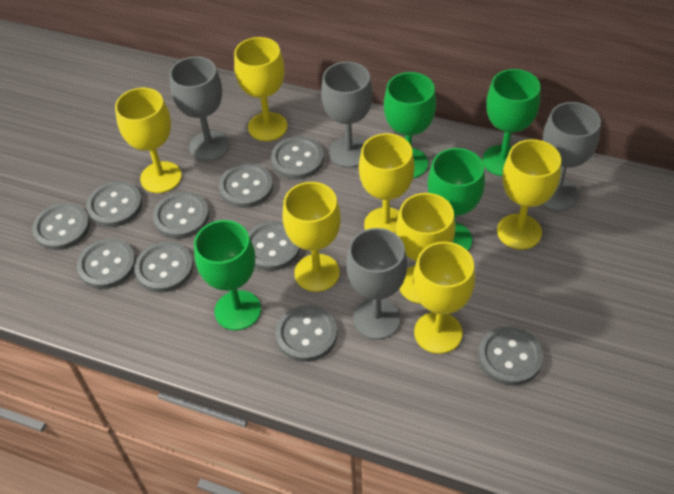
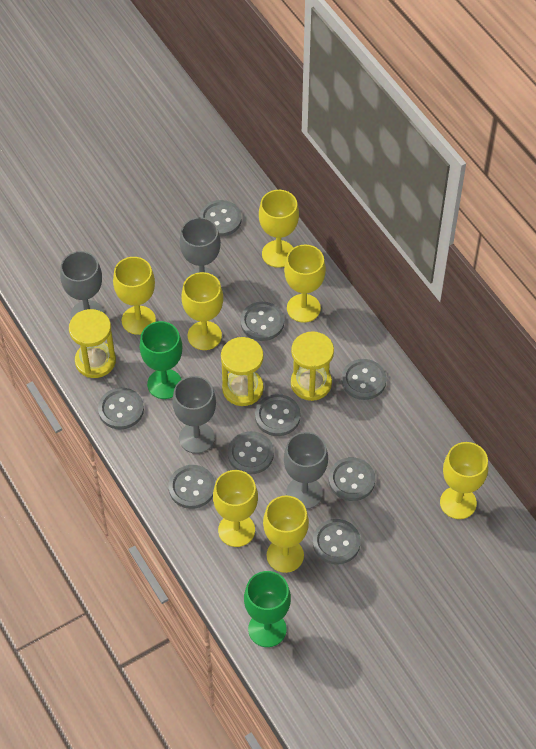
green goblet: 4 -> 2
grey button: 10 -> 9
yellow hourglass: 0 -> 3

